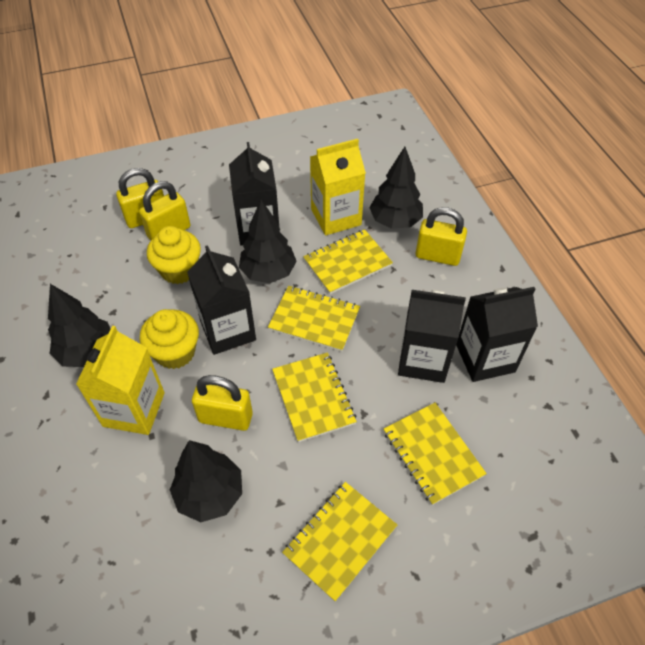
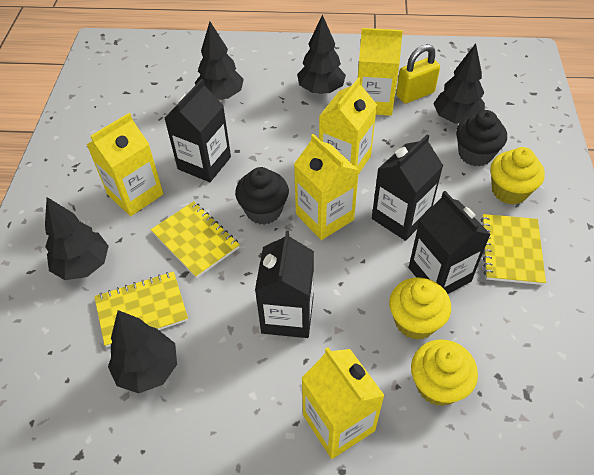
black cupcake: 0 -> 2
black tree: 4 -> 5
yellow carton: 2 -> 5
yellow cupcake: 2 -> 3
yellow notebook: 5 -> 3
yellow padlock: 4 -> 1

